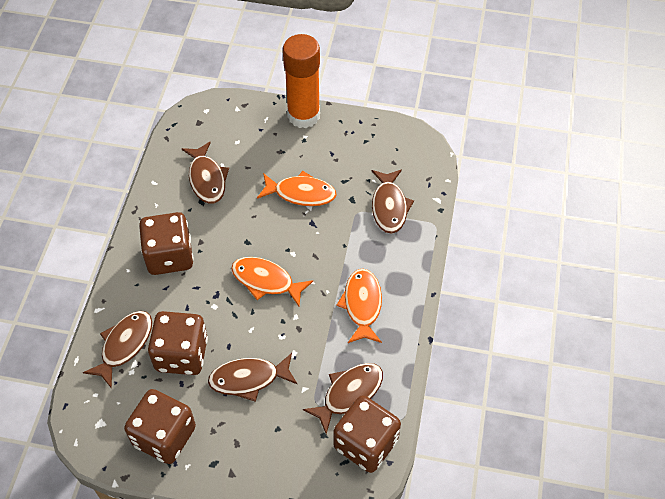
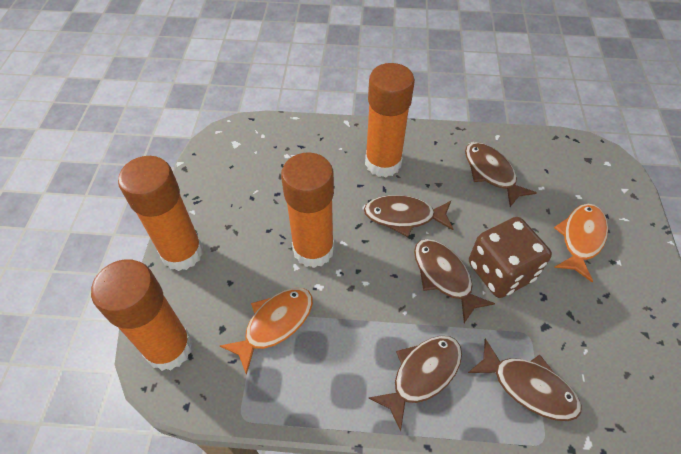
brown dice: 4 -> 1
orange fish: 3 -> 2
orange glue stick: 1 -> 4

